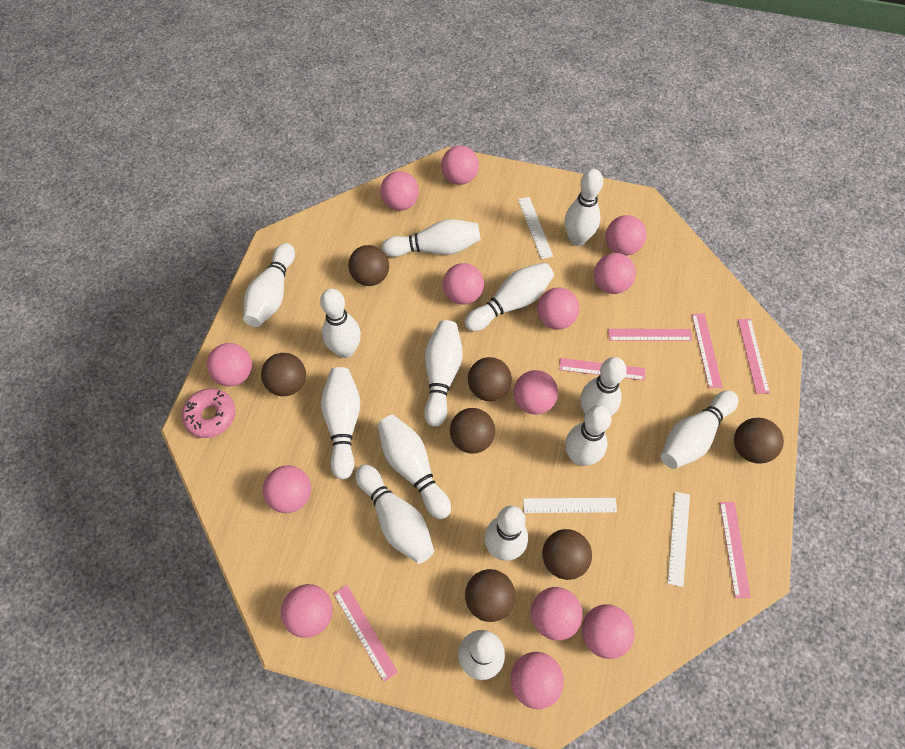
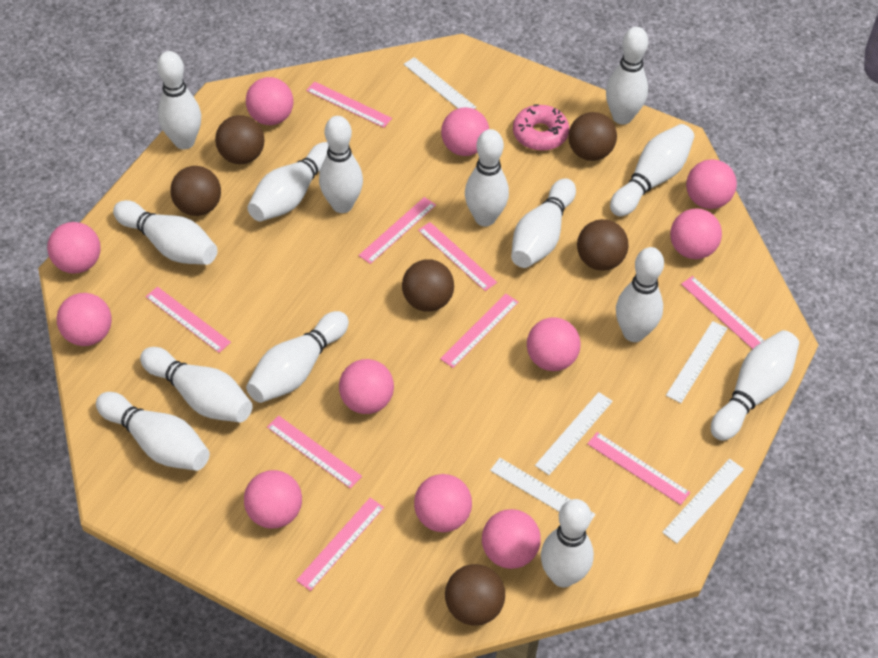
brown ball: 7 -> 6
pink ball: 13 -> 11
pink ruler: 6 -> 9
white ruler: 3 -> 5

